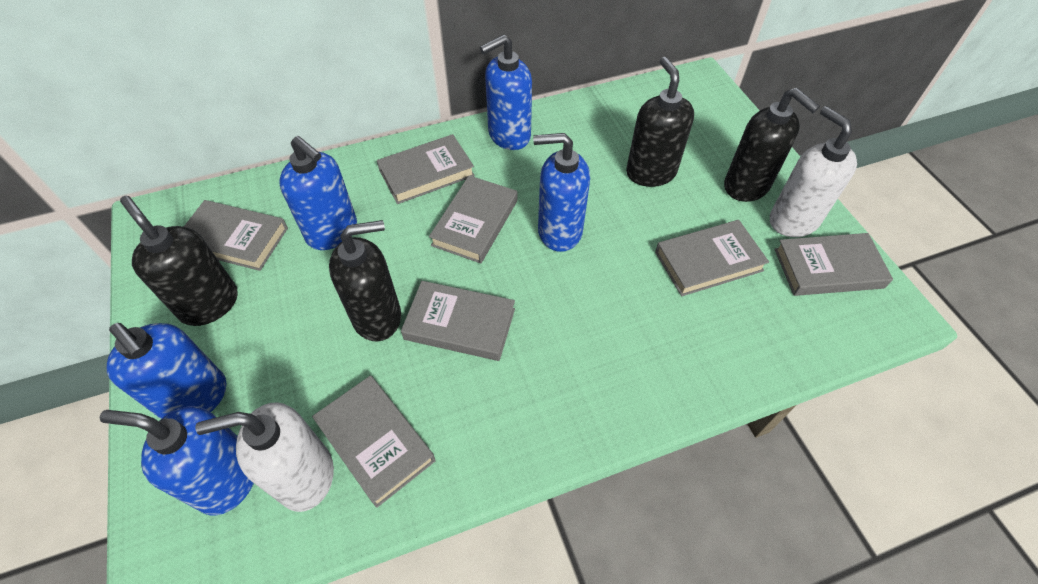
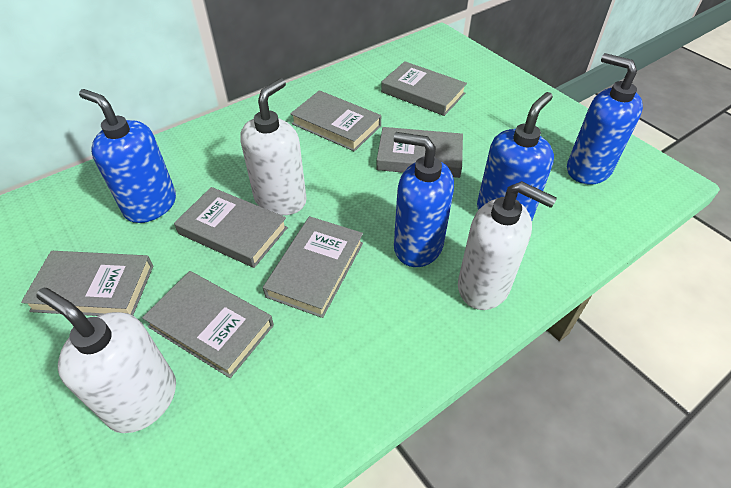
black soap dispenser: 4 -> 0
blue soap dispenser: 5 -> 4
white soap dispenser: 2 -> 3

